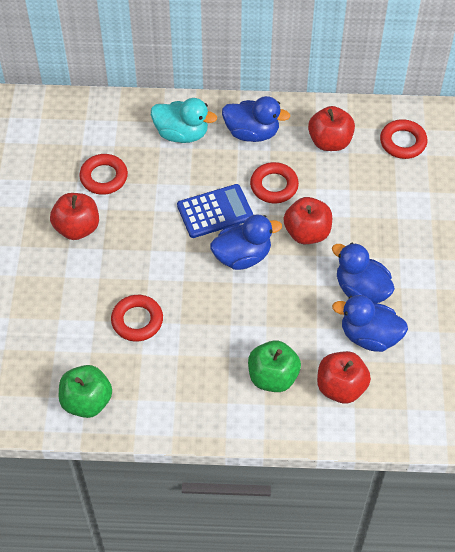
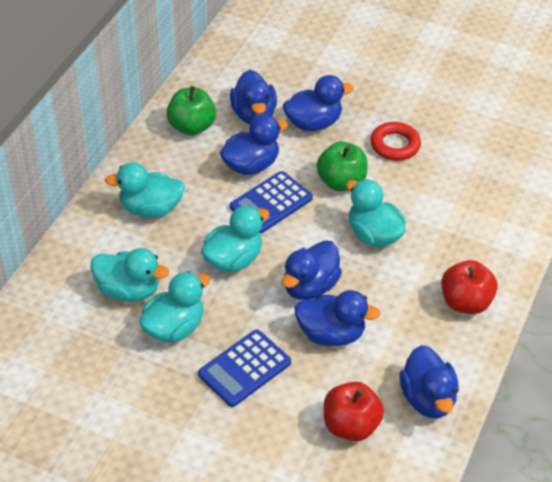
blue calculator: 1 -> 2
blue duck: 4 -> 6
red apple: 4 -> 2
red ring: 4 -> 1
turquoise duck: 1 -> 5

